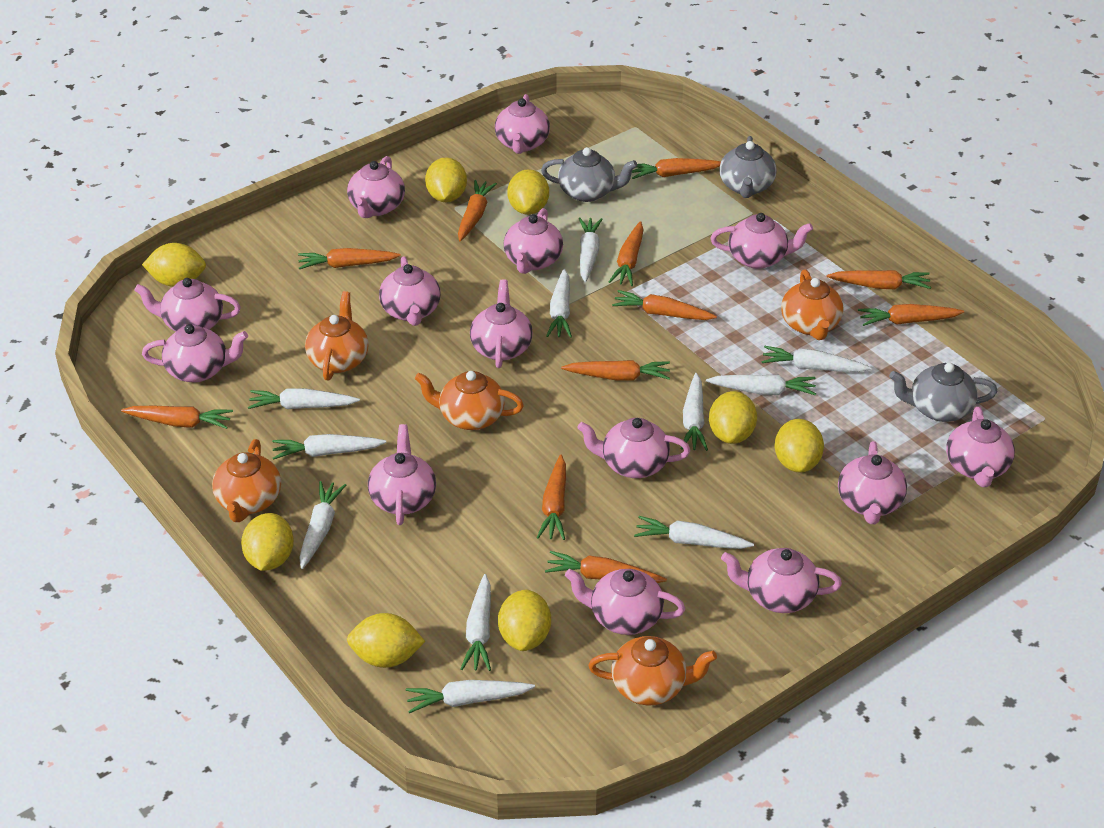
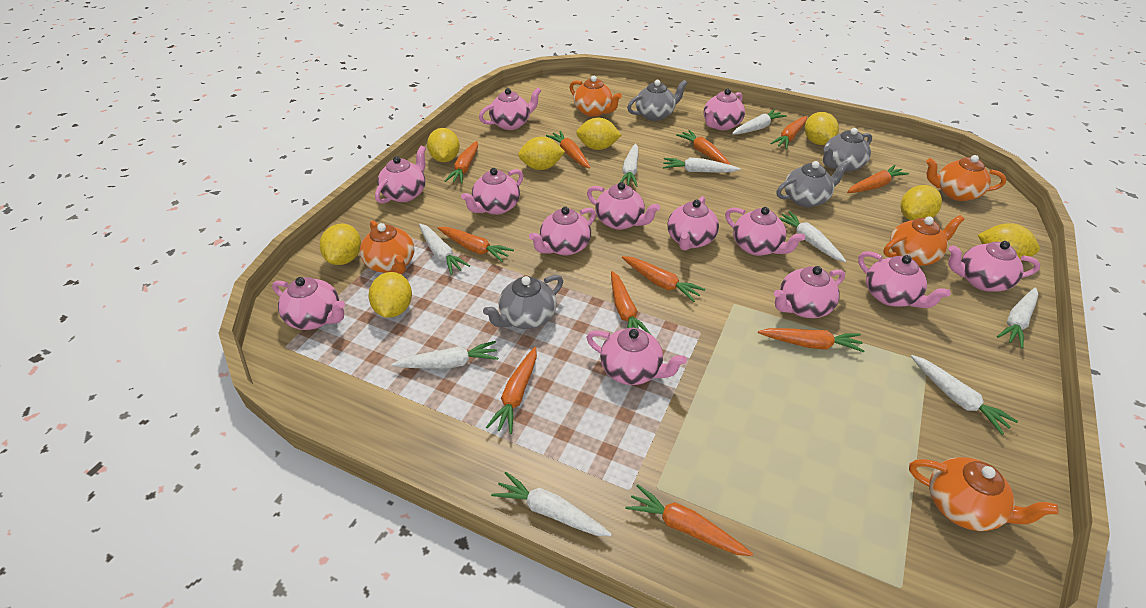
grey teapot: 3 -> 4
pink teapot: 14 -> 13
white carrot: 11 -> 9

